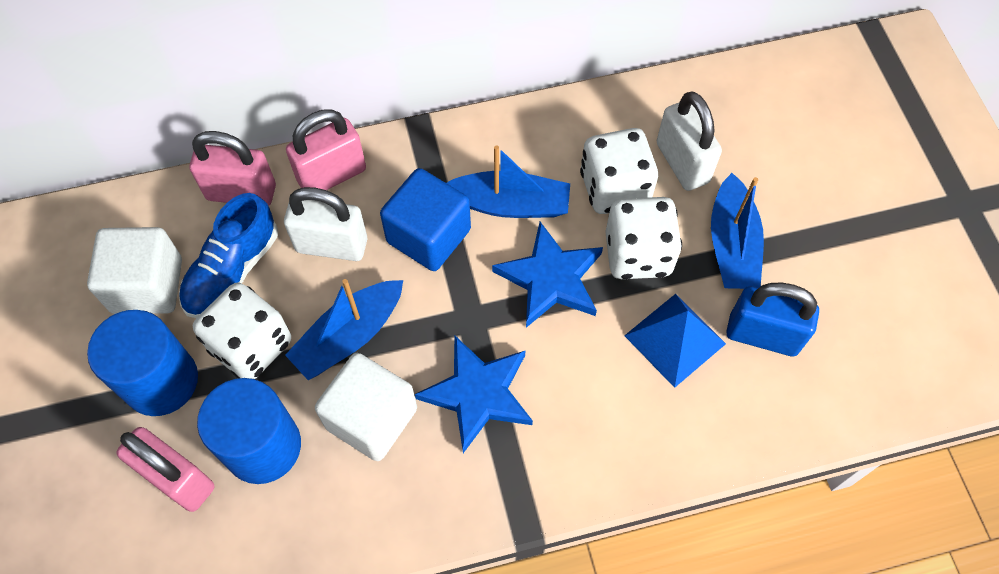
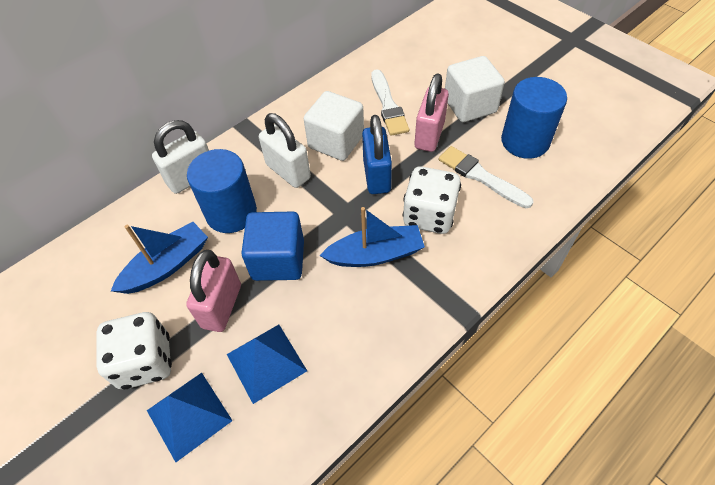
blue boat: 3 -> 2
blue pyramid: 1 -> 2
blue shoe: 1 -> 0
blue star: 2 -> 0
pink padlock: 3 -> 2
white brush: 0 -> 2
white dice: 3 -> 2

